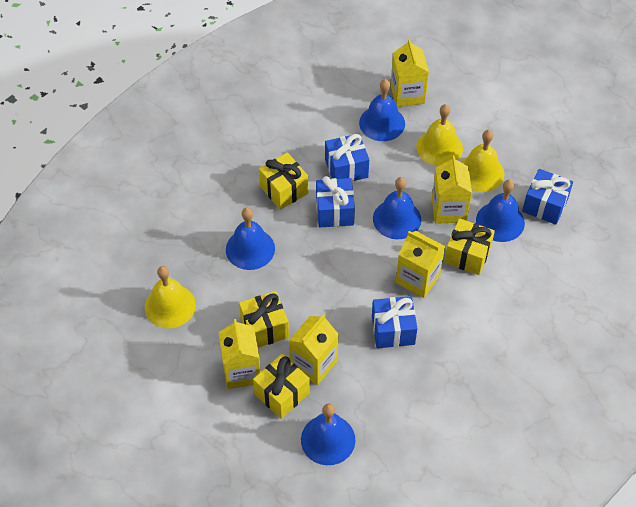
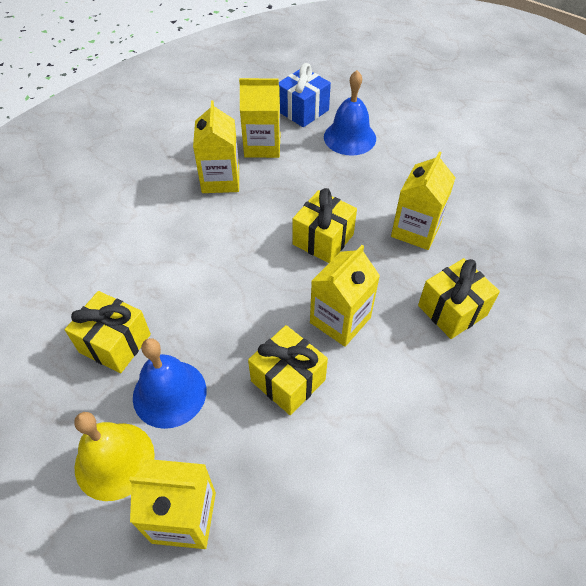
blue bell: 5 -> 2
blue gift: 4 -> 1
yellow bell: 3 -> 1

